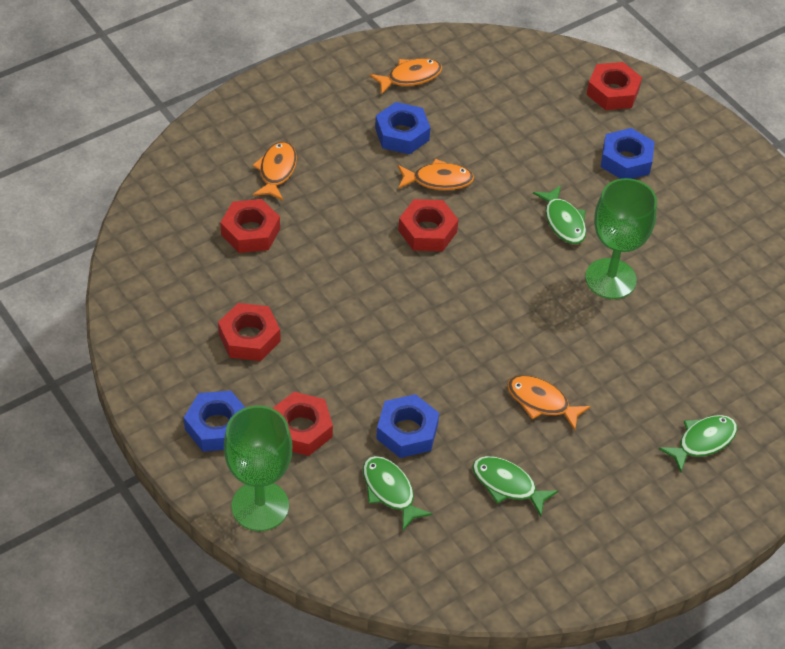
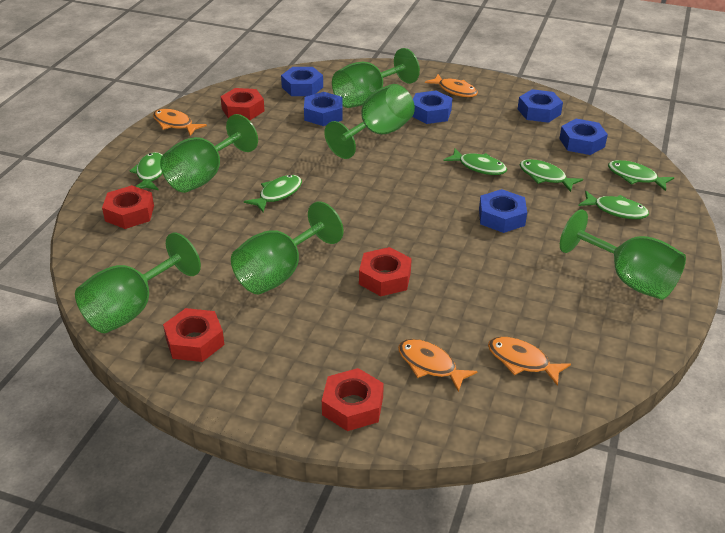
blue nut: 4 -> 6
green fish: 4 -> 6
green goblet: 2 -> 6

